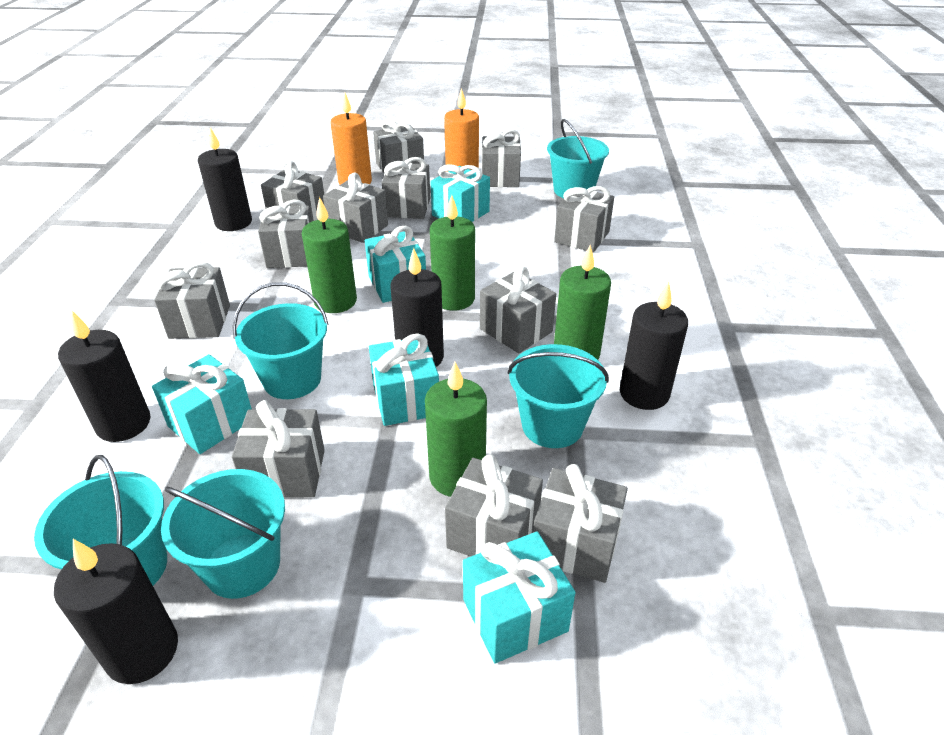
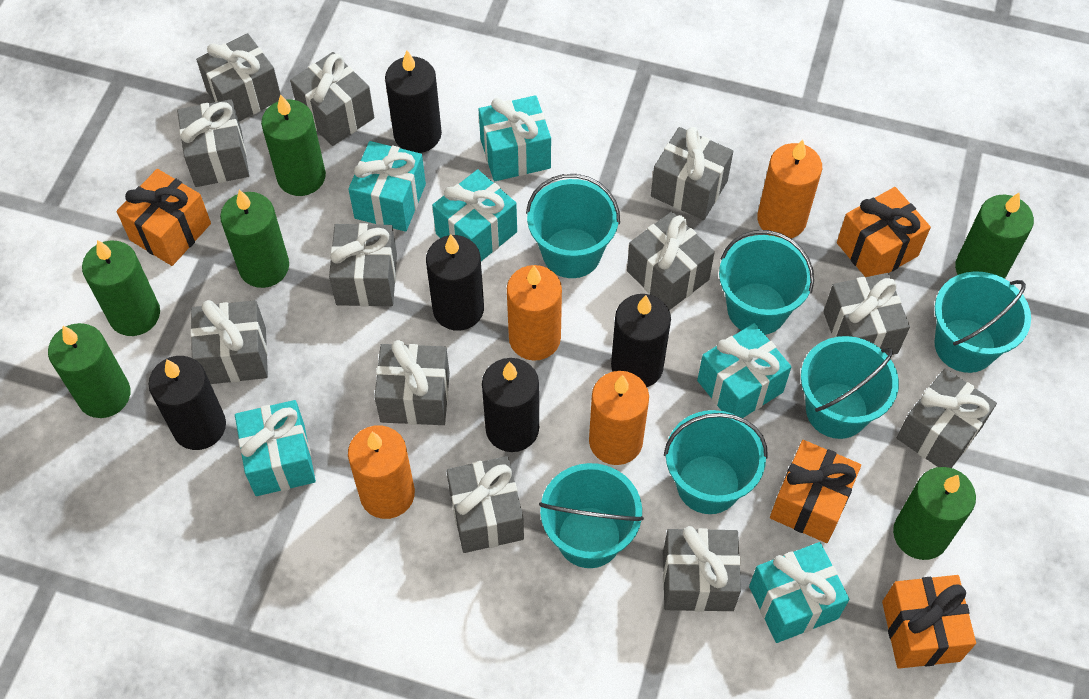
green candle: 4 -> 6
orange candle: 2 -> 4
orange gift: 0 -> 4
turquoise bucket: 5 -> 6
turquoise gift: 5 -> 6

